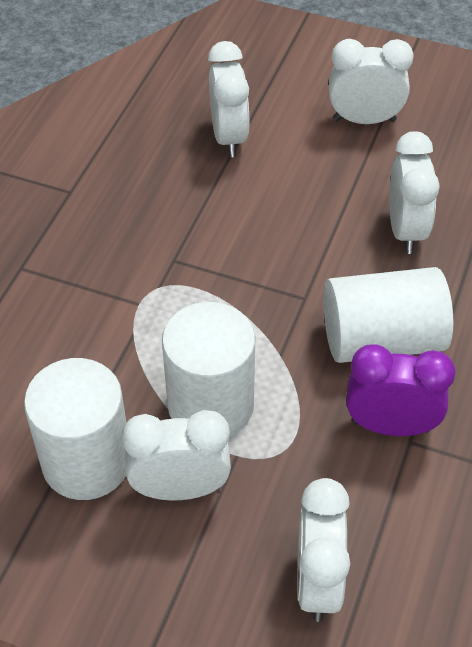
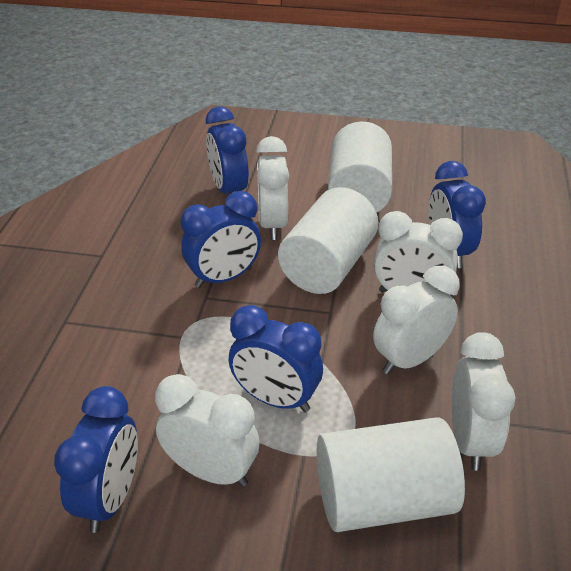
blue clock: 0 -> 5
purple clock: 1 -> 0

